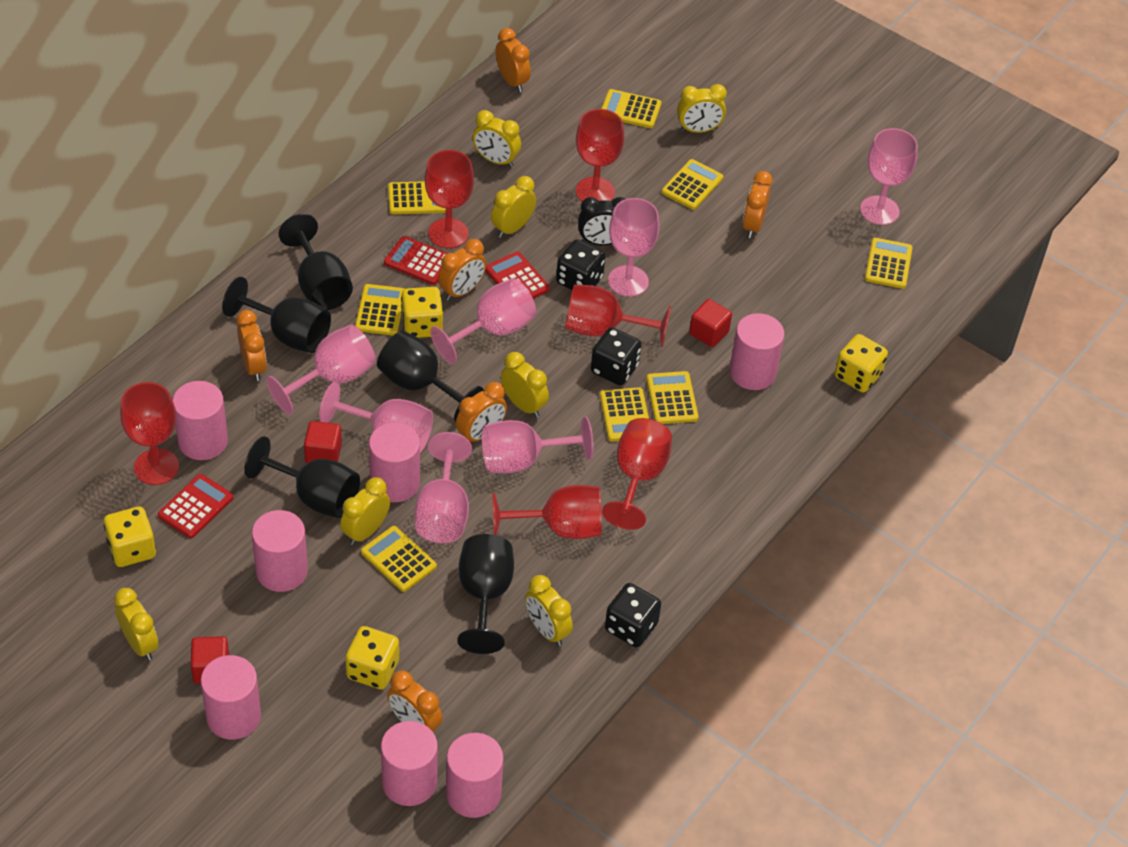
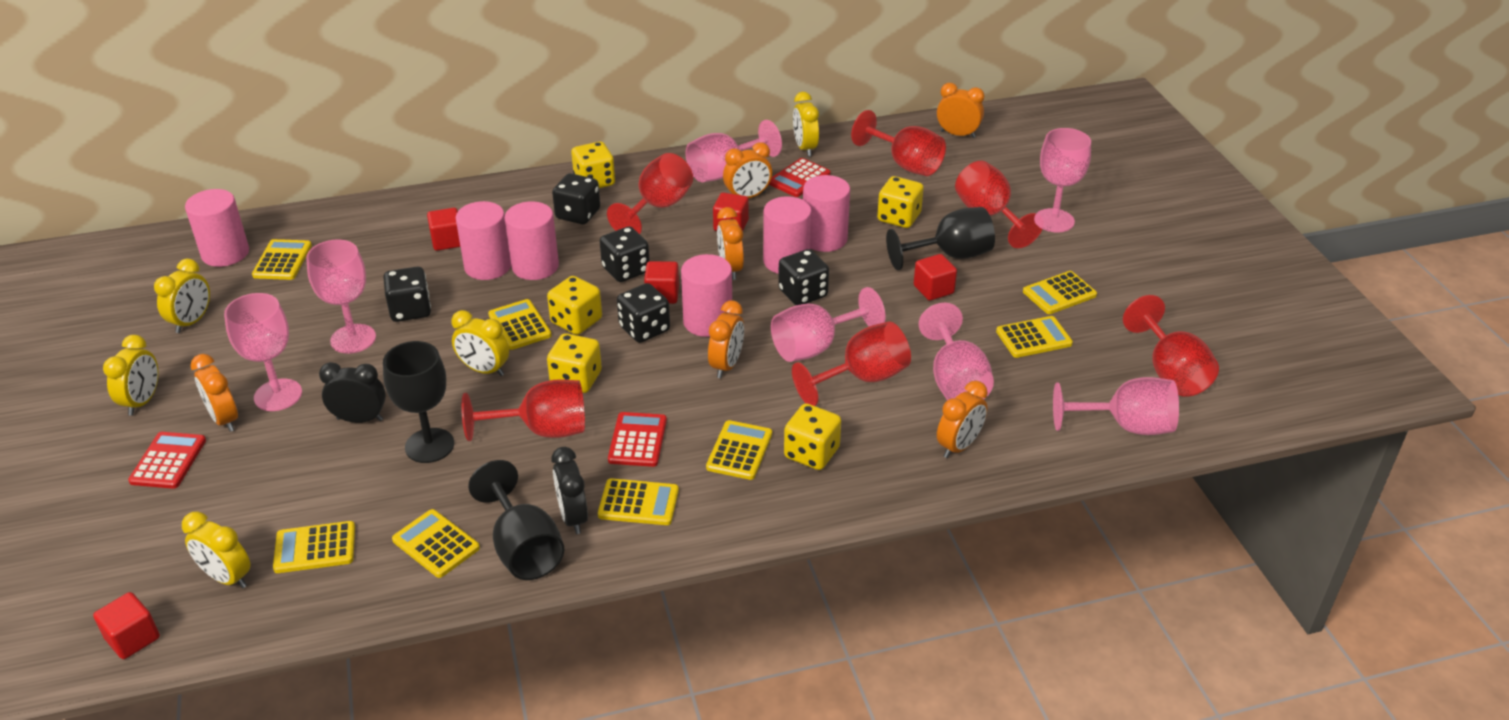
black clock: 1 -> 2
black dice: 3 -> 5
black goblet: 5 -> 3
pink cylinder: 7 -> 6
red cube: 3 -> 5
yellow clock: 7 -> 5
yellow dice: 4 -> 5

